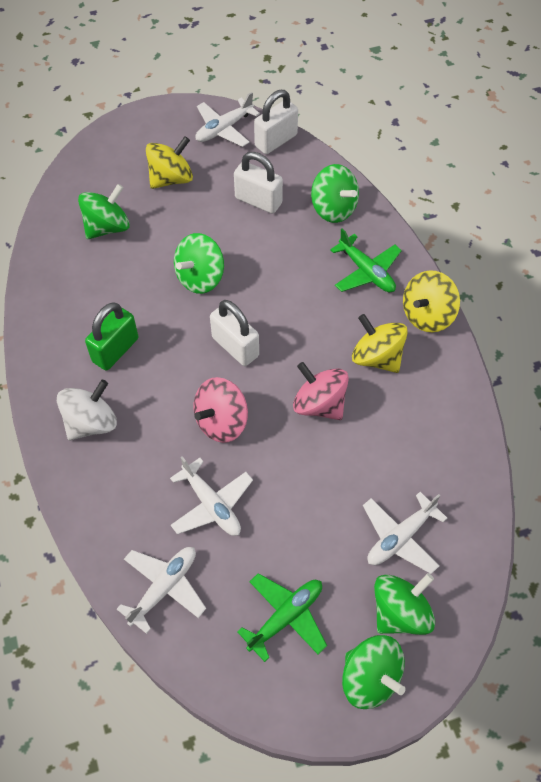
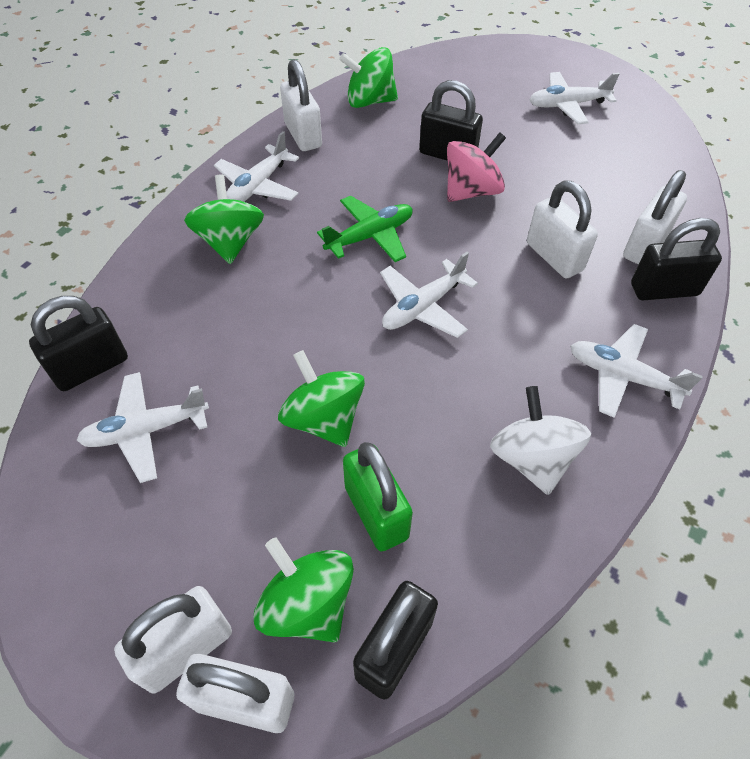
black padlock: 0 -> 4
green plane: 2 -> 1
green spinning top: 5 -> 4
pink spinning top: 2 -> 1
white padlock: 3 -> 5
white plane: 4 -> 5
yellow spinning top: 3 -> 0

